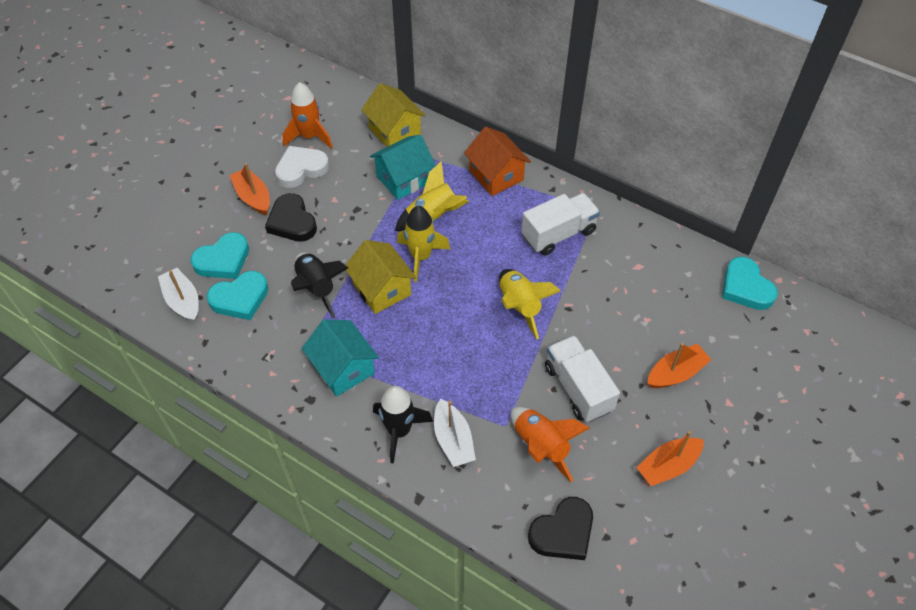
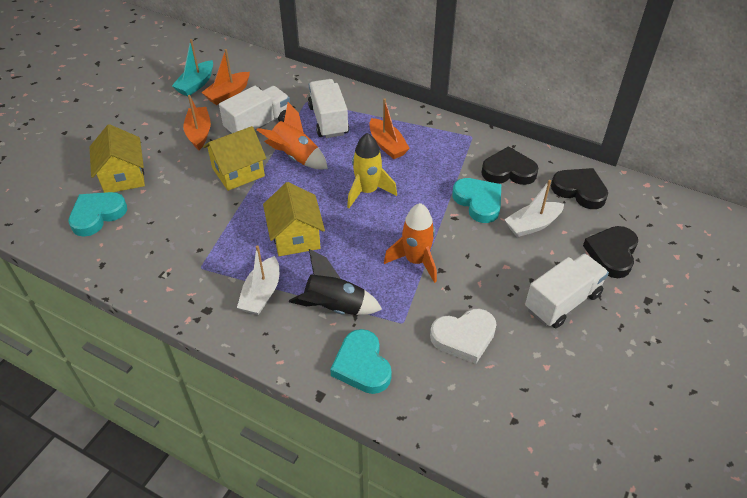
black heart: 2 -> 3
black rocket: 2 -> 1
orange house: 1 -> 0
turquoise boat: 0 -> 1
turquoise house: 2 -> 0
white truck: 2 -> 3
yellow house: 2 -> 3
yellow rocket: 3 -> 1

